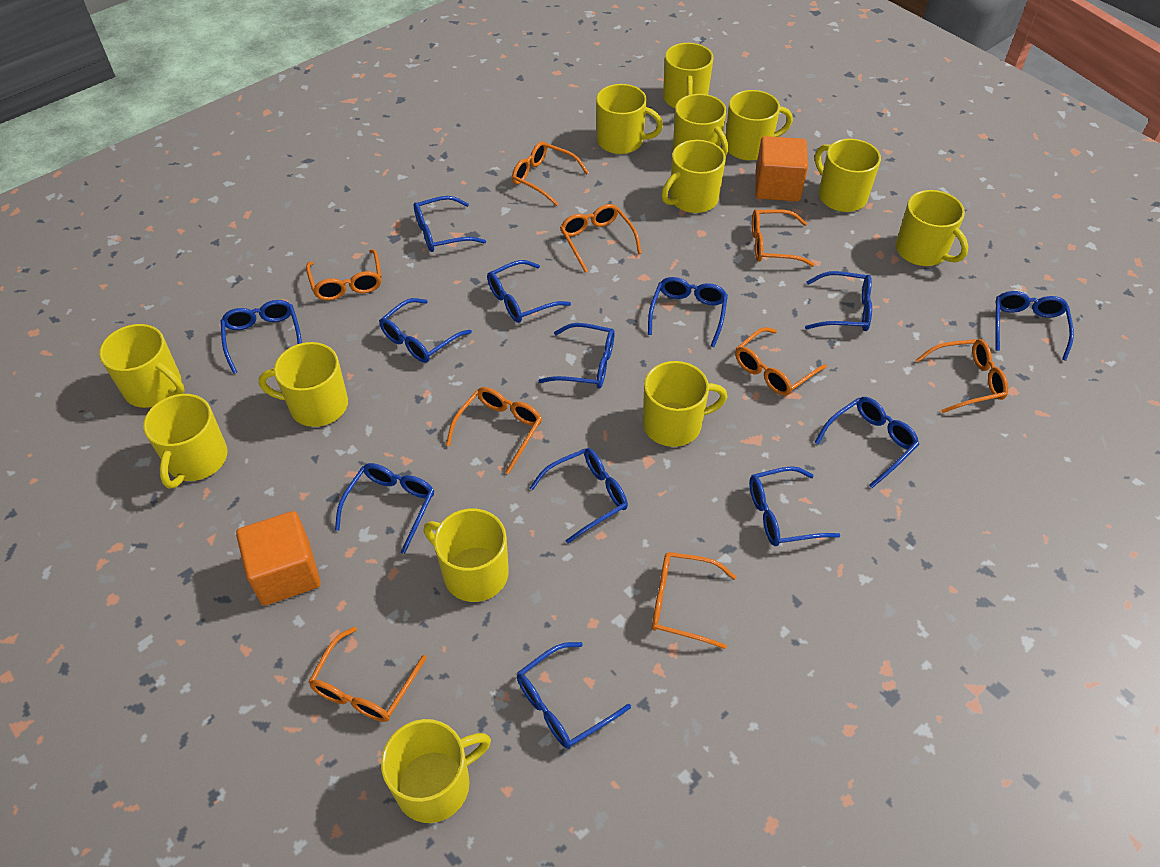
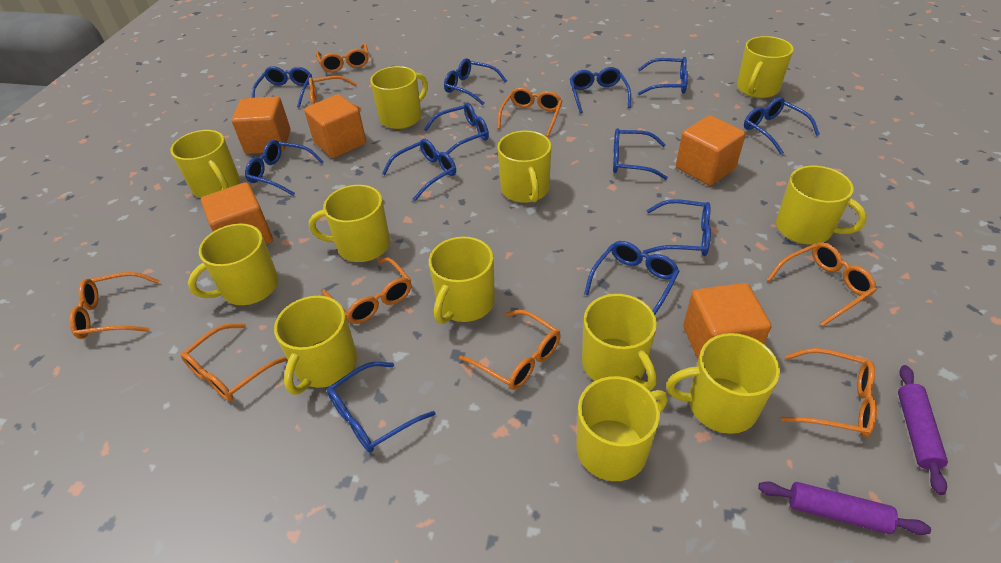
blue glasses: 13 -> 12
orange cube: 2 -> 5
purple rolling pin: 0 -> 2
yellow mug: 13 -> 12

